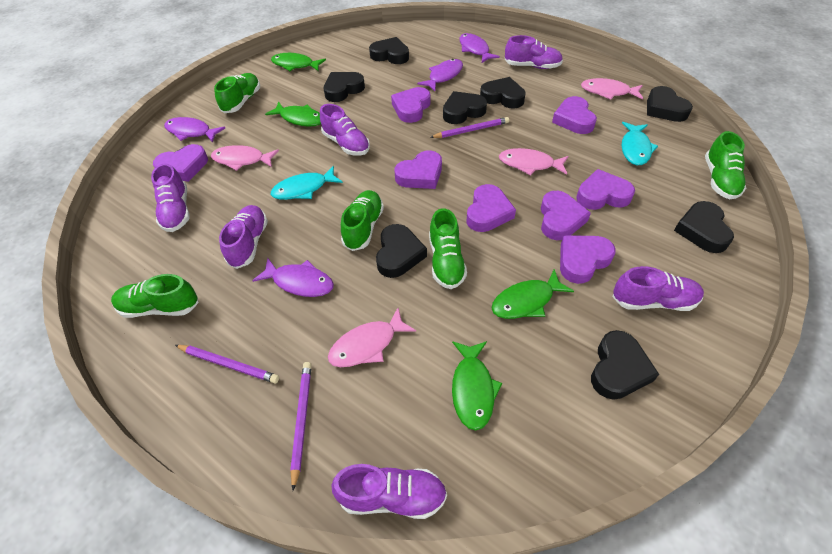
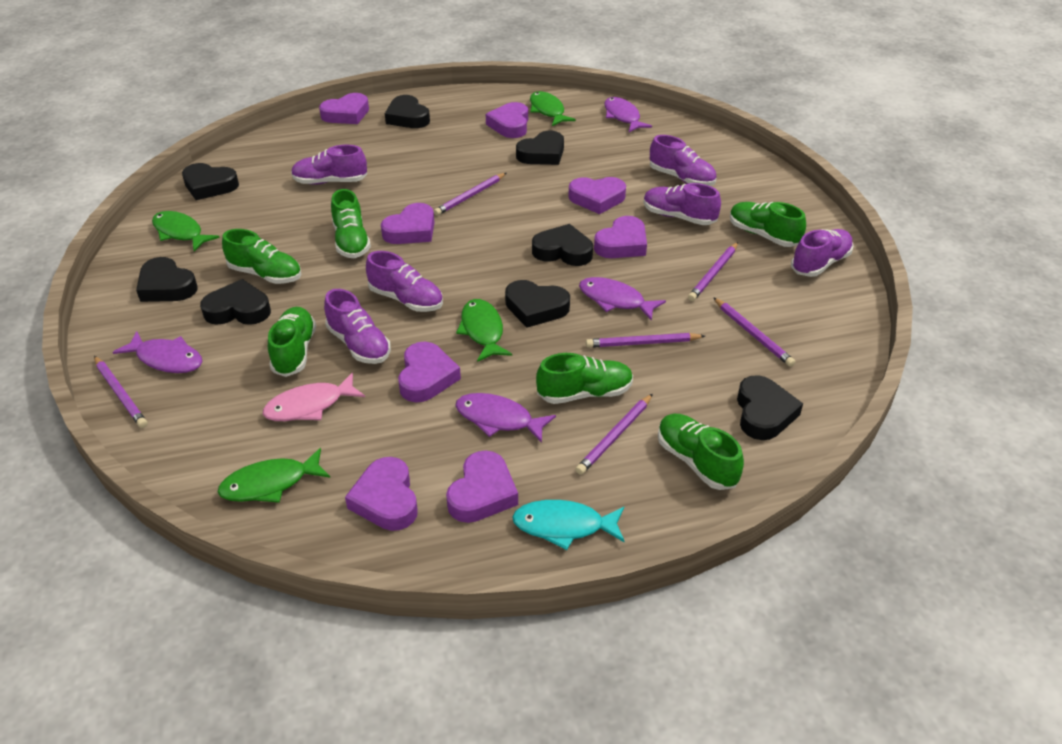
green shoe: 5 -> 6
pink fish: 4 -> 1
purple pencil: 3 -> 6
turquoise fish: 2 -> 1

